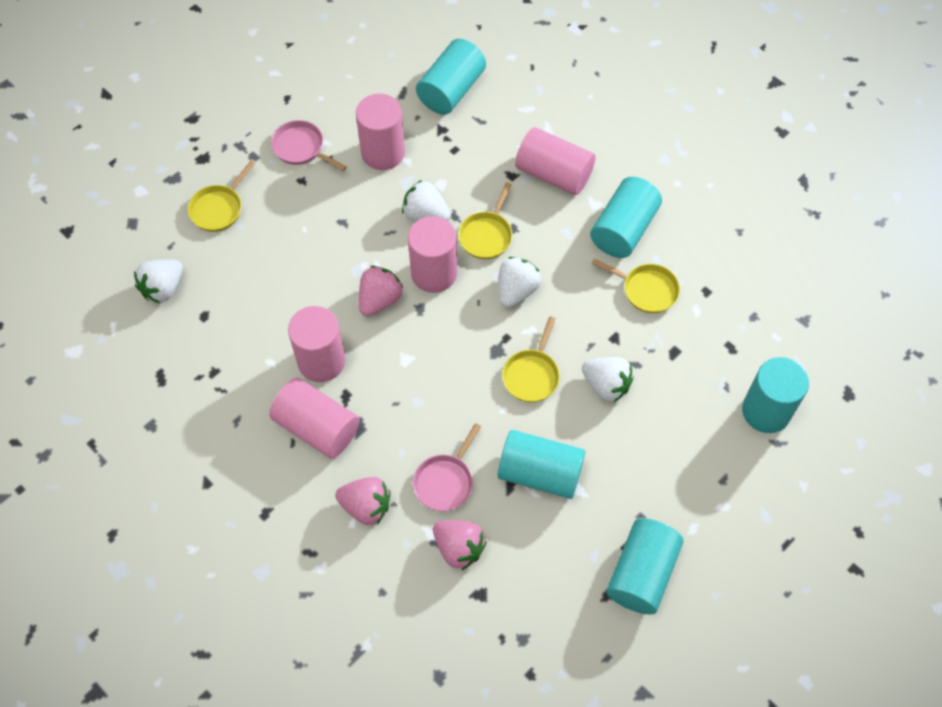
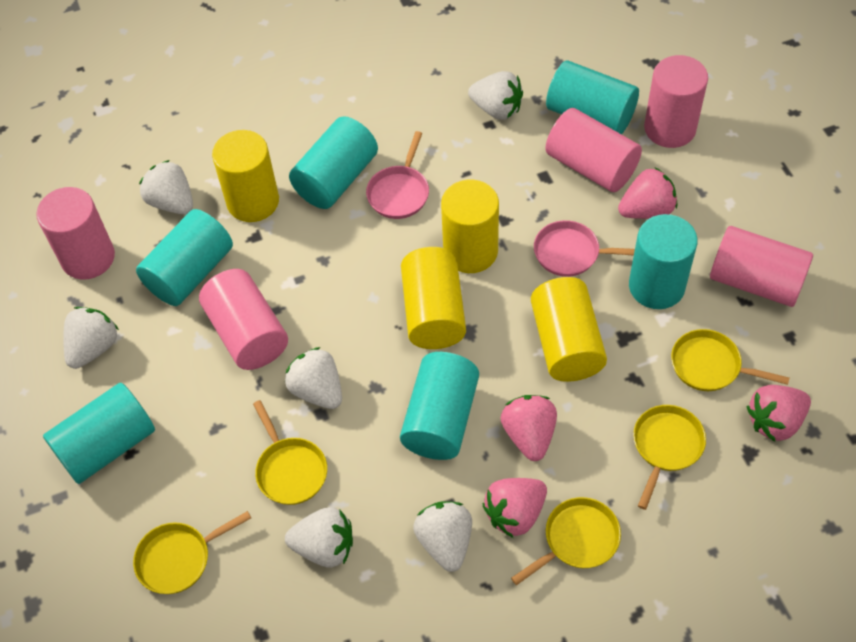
pink strawberry: 3 -> 4
turquoise cylinder: 5 -> 6
white strawberry: 4 -> 6
yellow cylinder: 0 -> 4
yellow pan: 4 -> 5

